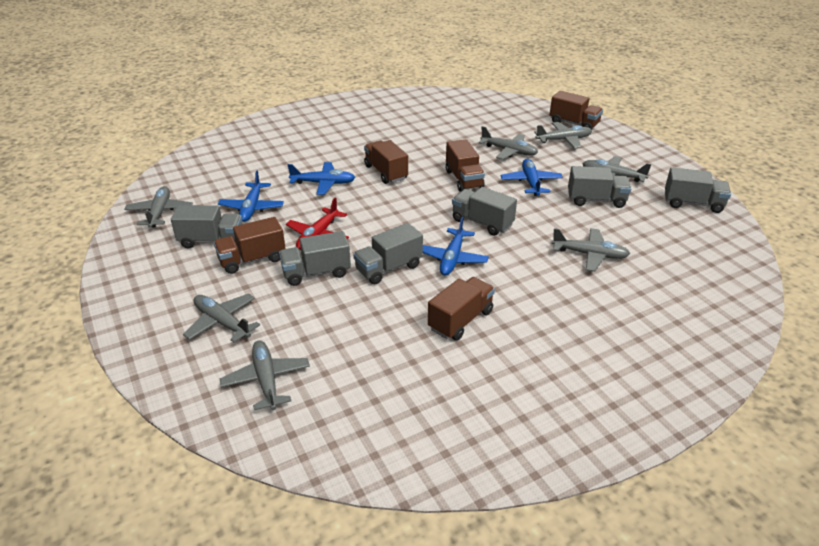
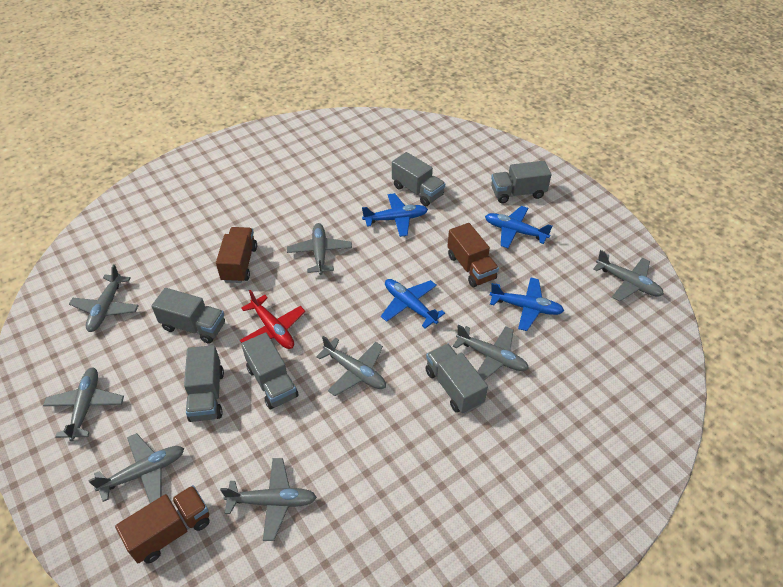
brown truck: 5 -> 3
grey plane: 7 -> 8

